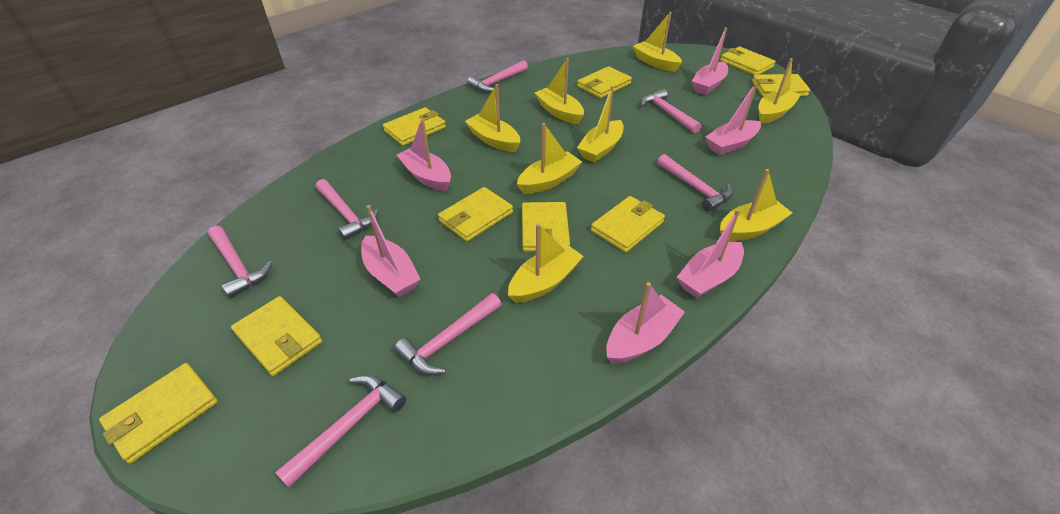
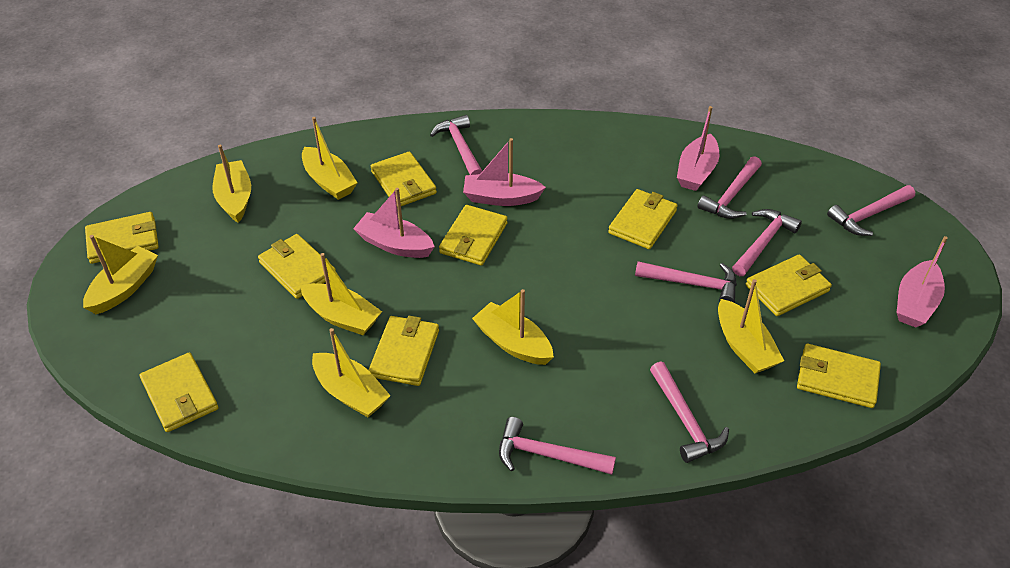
pink boat: 6 -> 4
yellow boat: 8 -> 7

